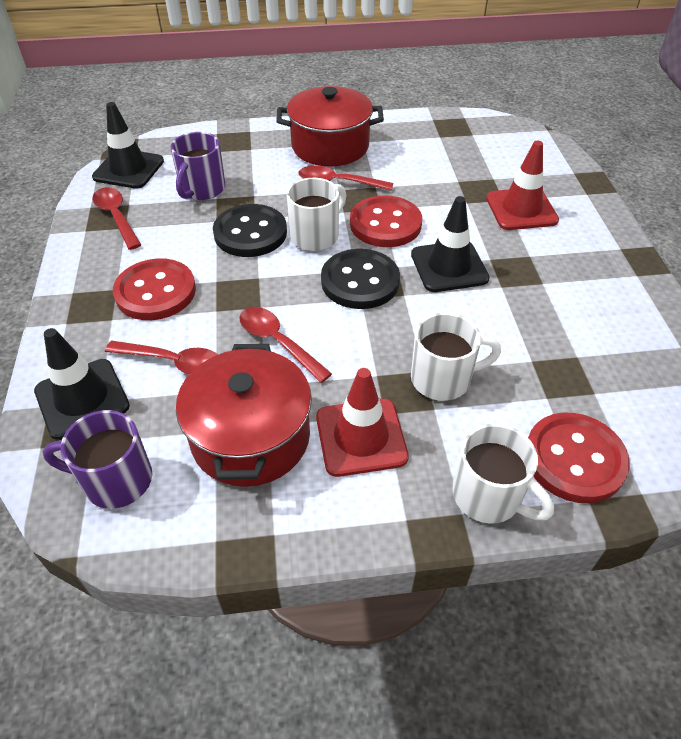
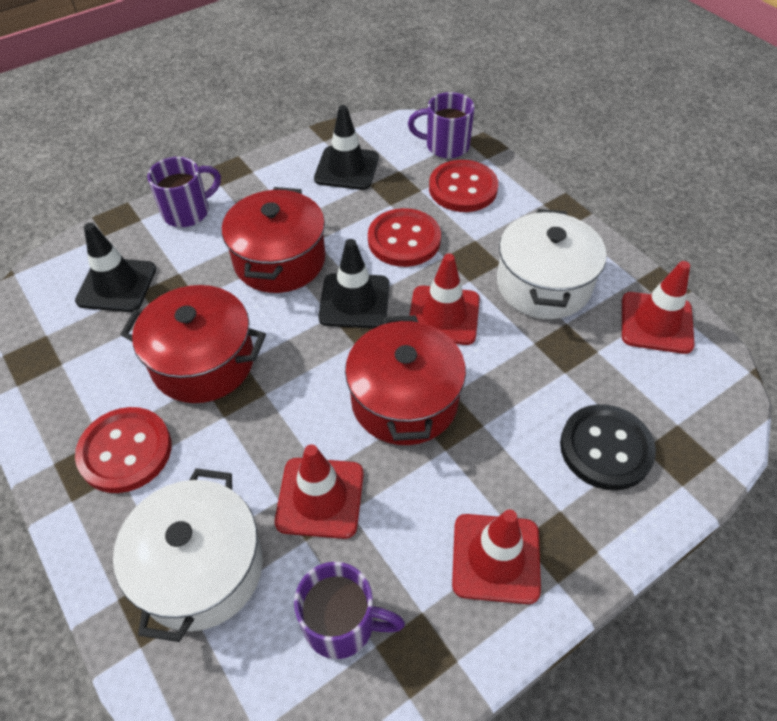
black button: 2 -> 1
purple mug: 2 -> 3
red pot: 2 -> 3
red spoon: 4 -> 0
red traffic cone: 2 -> 4
white mug: 3 -> 0
white pot: 0 -> 2

